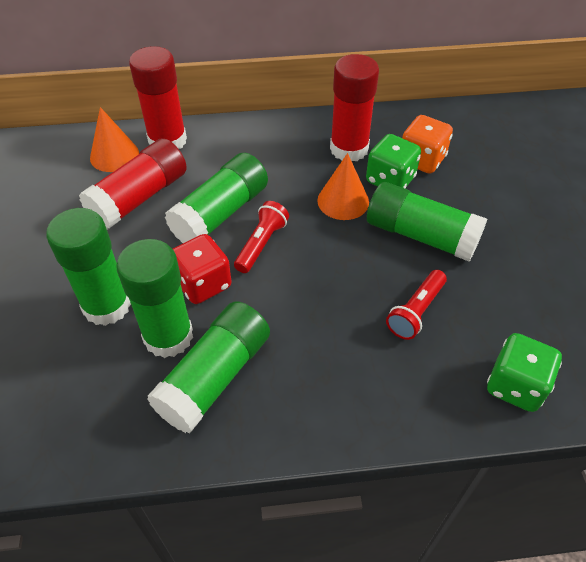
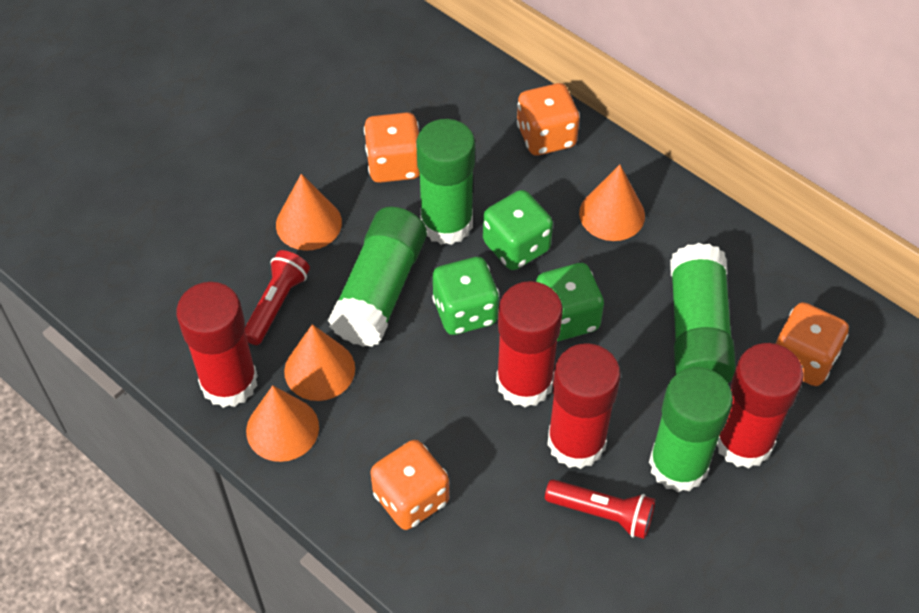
green dice: 2 -> 3
green glue stick: 5 -> 4
orange cone: 2 -> 4
orange dice: 1 -> 4
red dice: 1 -> 0
red glue stick: 3 -> 4

